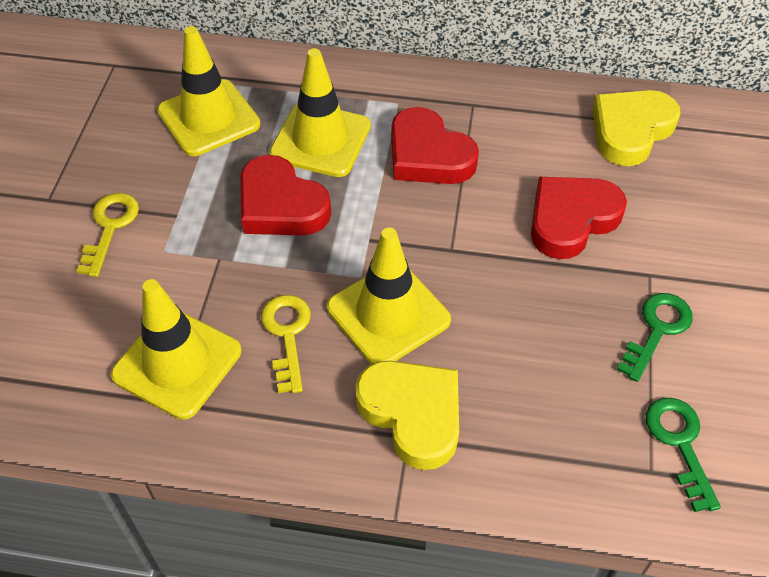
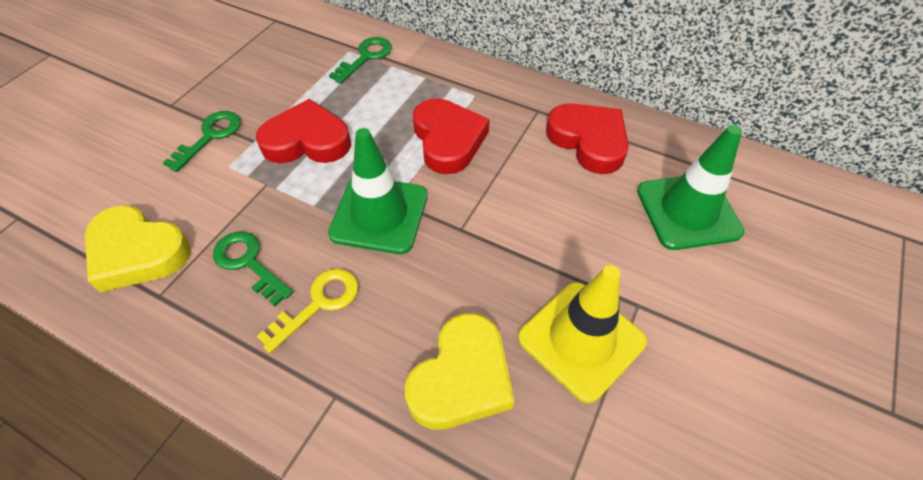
green key: 2 -> 3
green traffic cone: 0 -> 2
yellow key: 2 -> 1
yellow traffic cone: 4 -> 1

